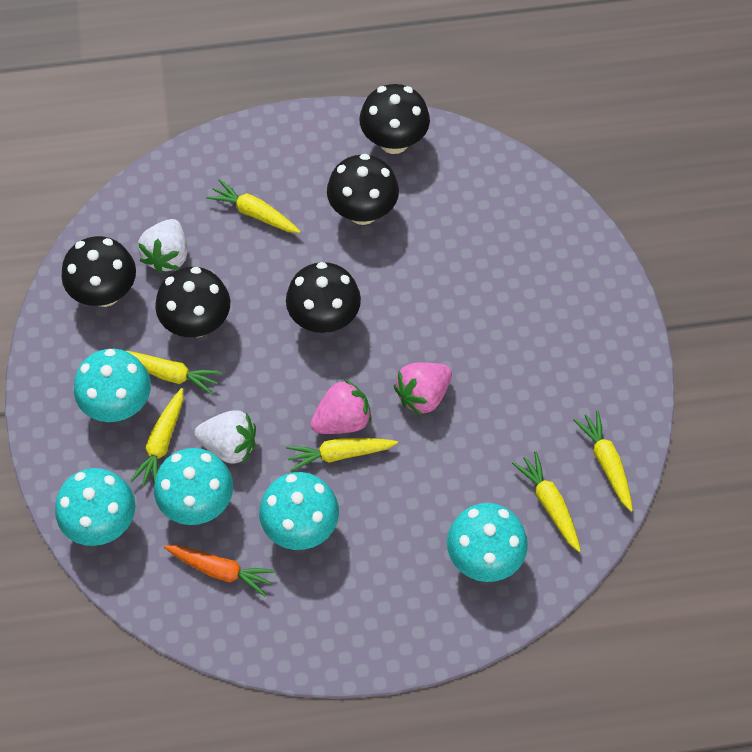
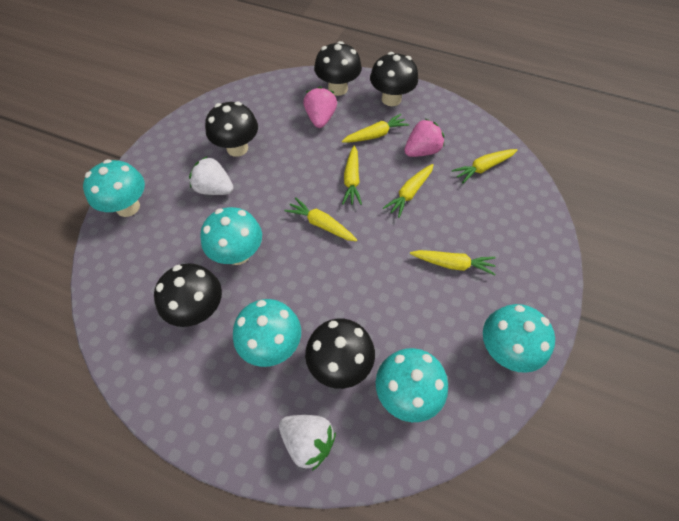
orange carrot: 1 -> 0

